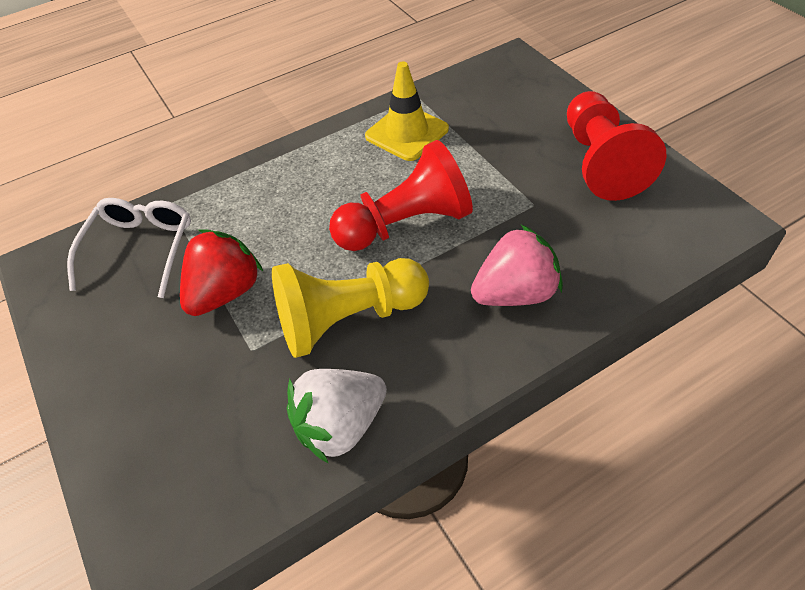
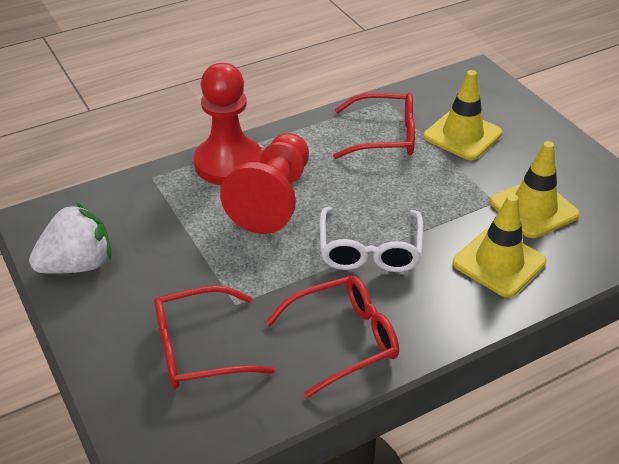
pink strawberry: 1 -> 0
red glasses: 0 -> 3
red strawberry: 1 -> 0
yellow pawn: 1 -> 0
yellow traffic cone: 1 -> 3

